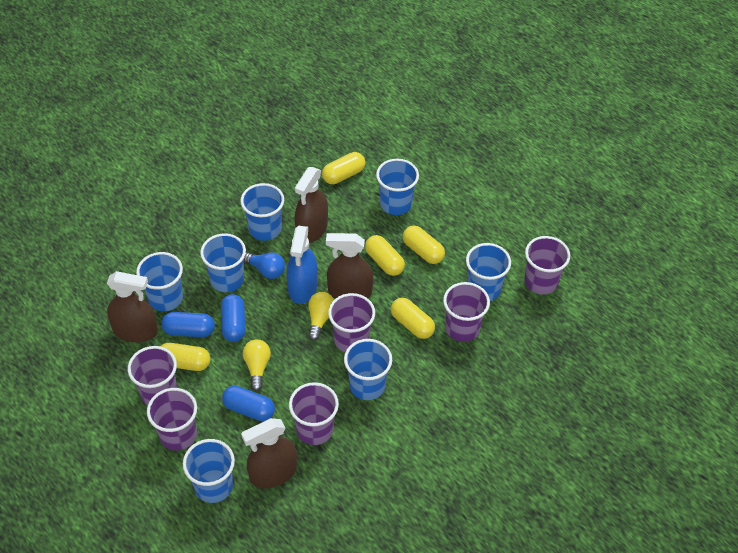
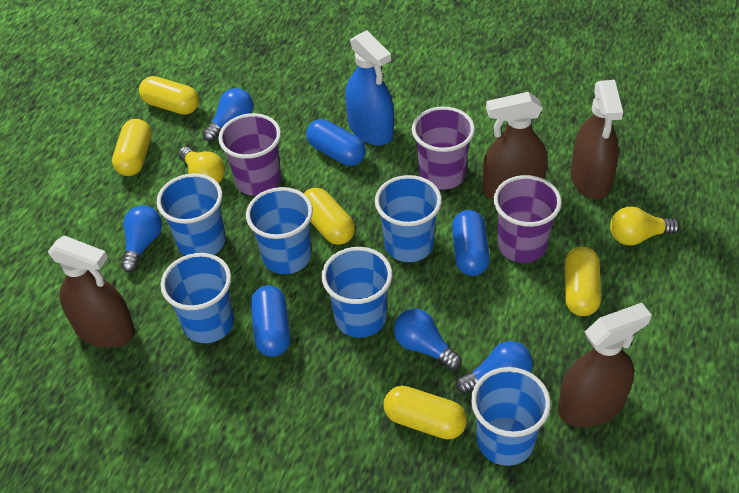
blue cup: 7 -> 6
blue light bulb: 1 -> 4
purple cup: 6 -> 3

